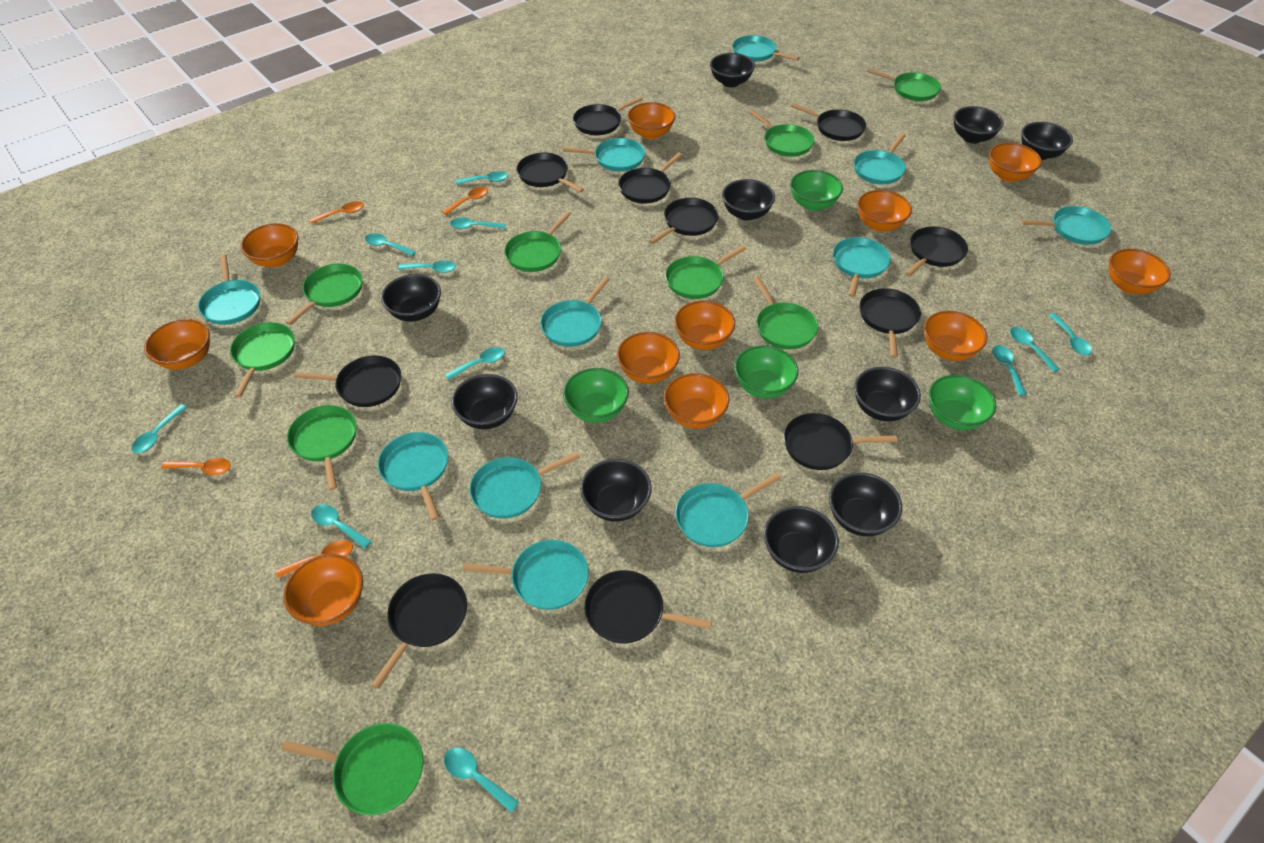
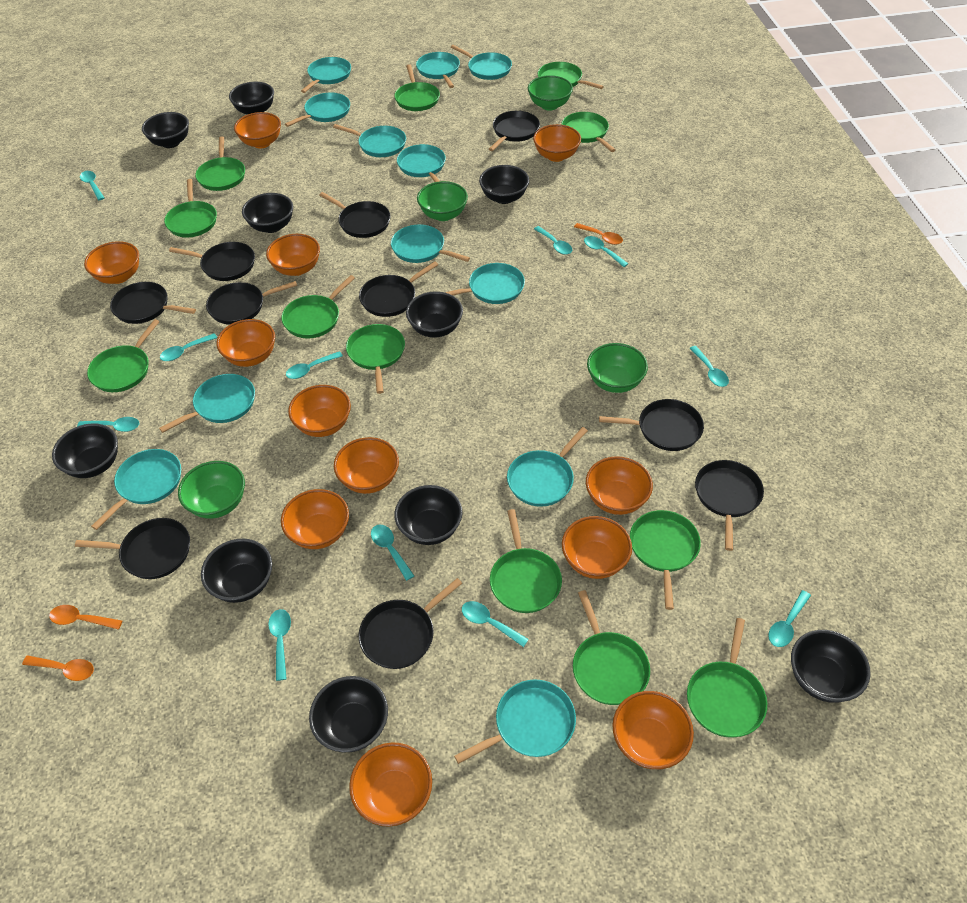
black pan: 11 -> 10
green pan: 9 -> 12
orange bowl: 11 -> 12
orange spoon: 4 -> 3
turquoise pan: 11 -> 12

